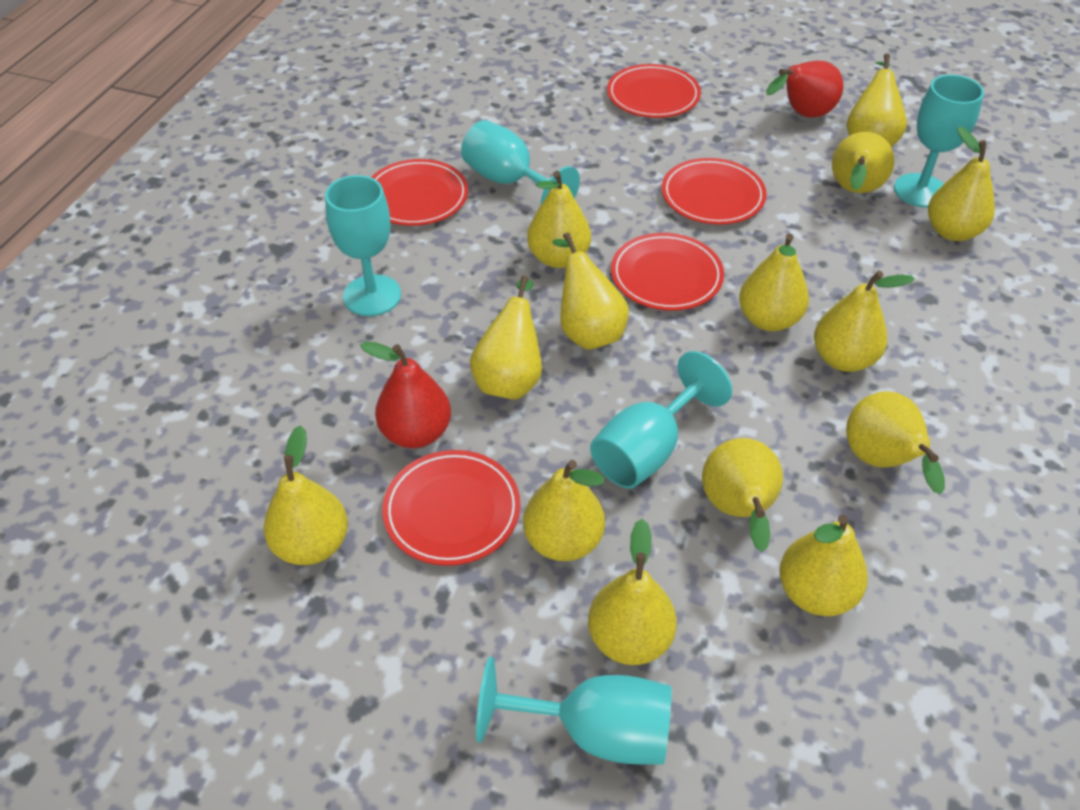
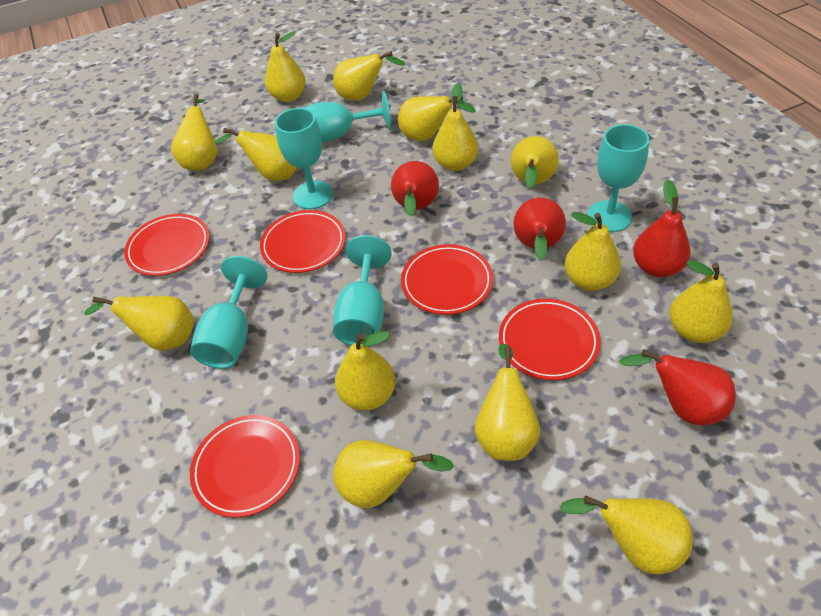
red pear: 2 -> 4

